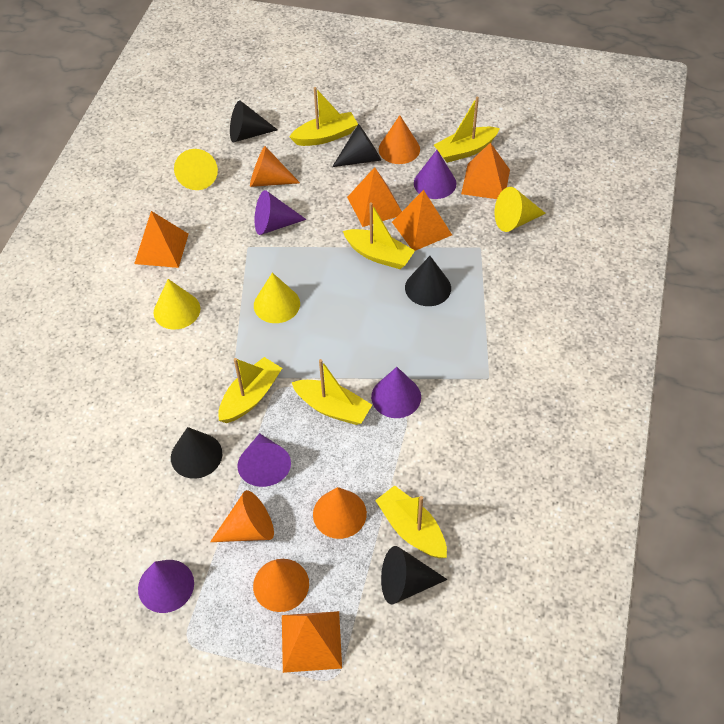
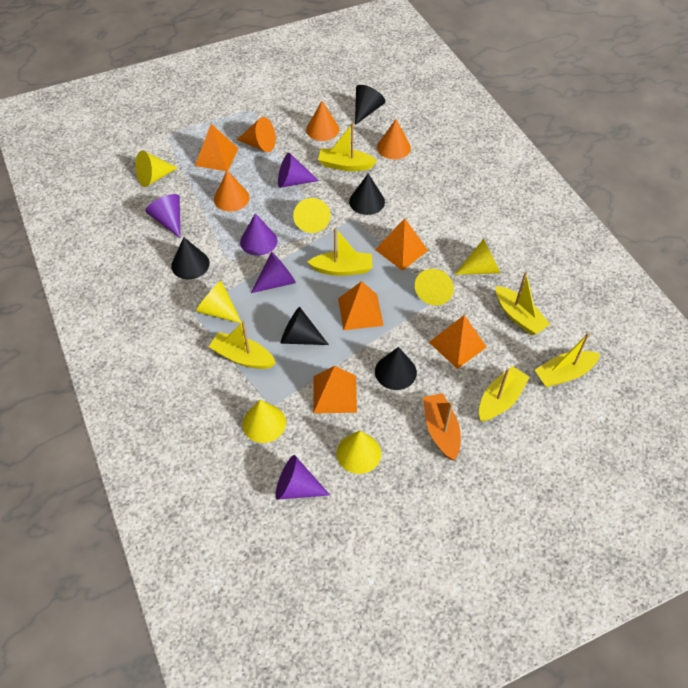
orange boat: 0 -> 1
orange cone: 5 -> 4
yellow cone: 4 -> 7

